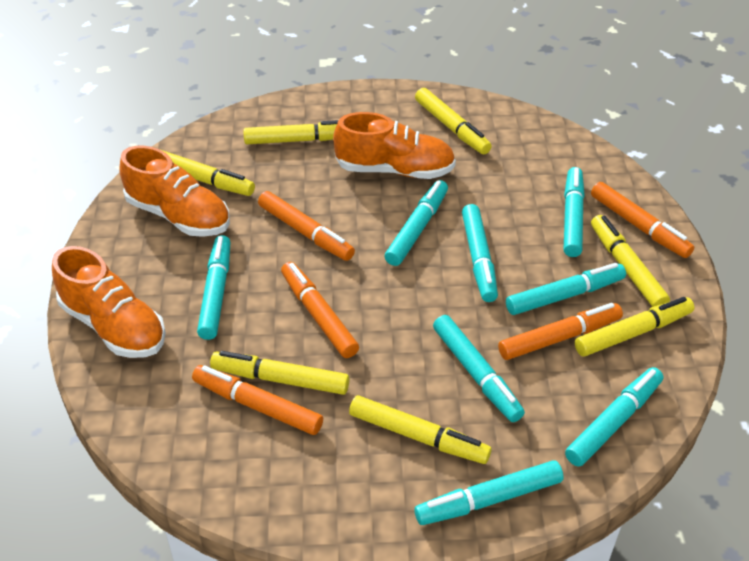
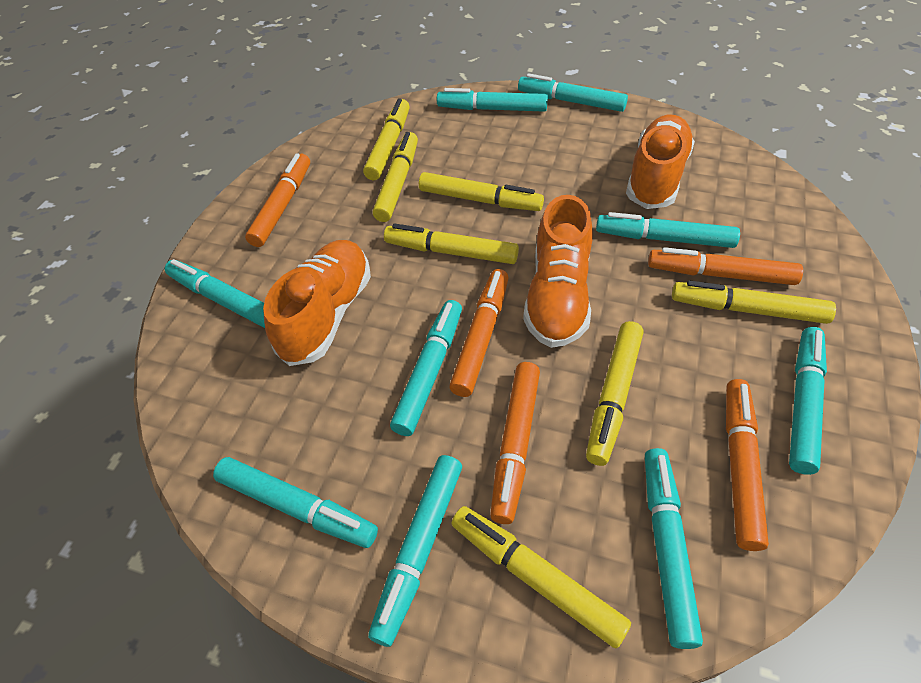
turquoise marker: 8 -> 9

